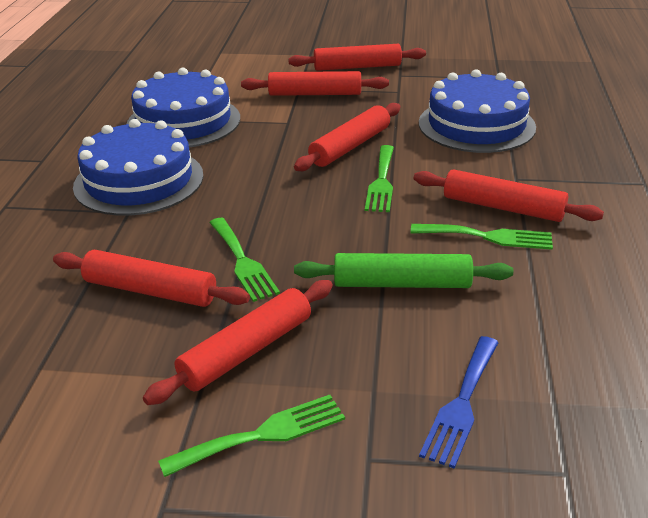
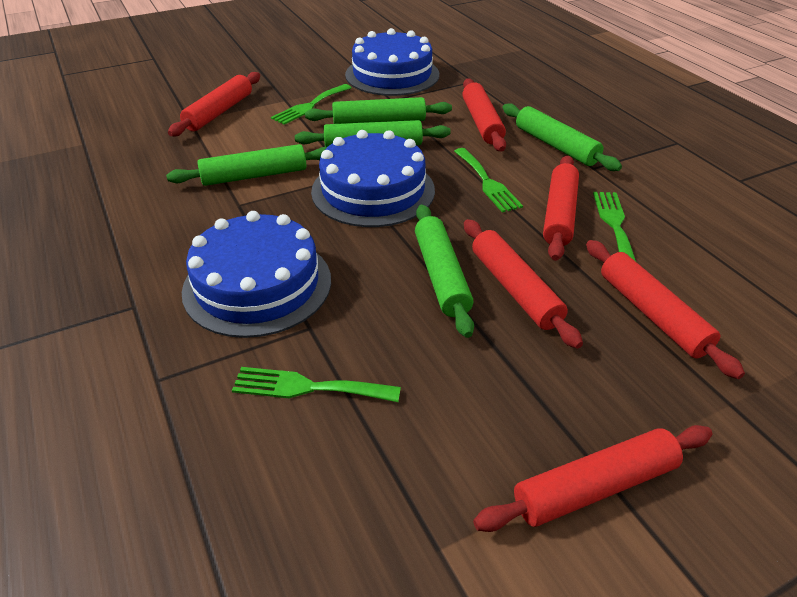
blue fork: 1 -> 0
green rolling pin: 1 -> 5

